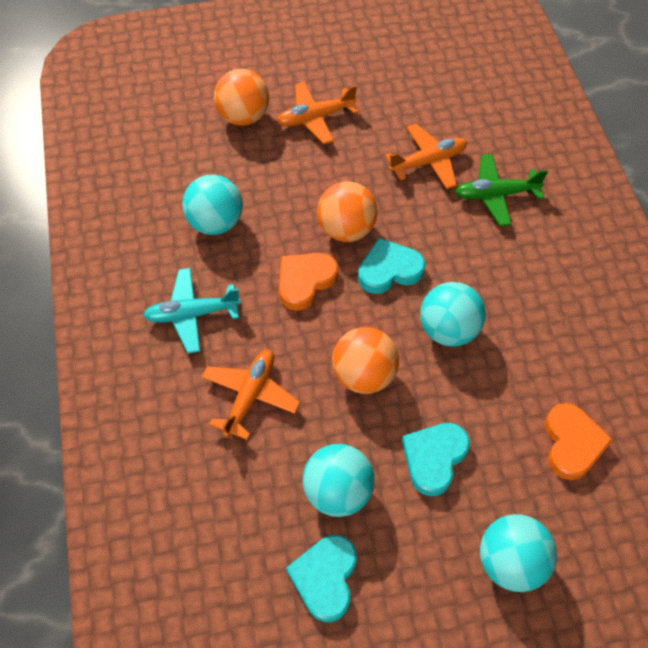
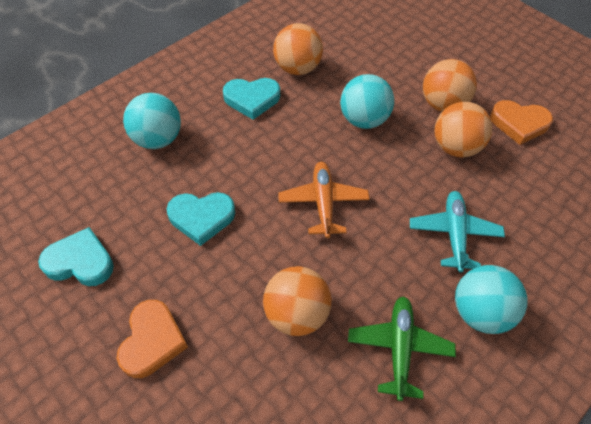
orange ball: 3 -> 4
orange plane: 3 -> 1
turquoise ball: 4 -> 3

